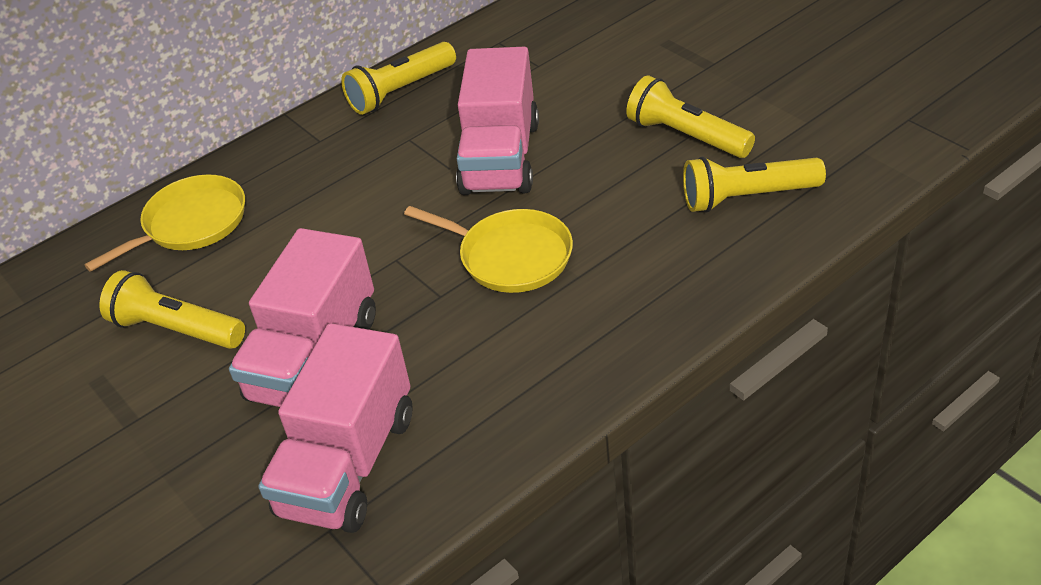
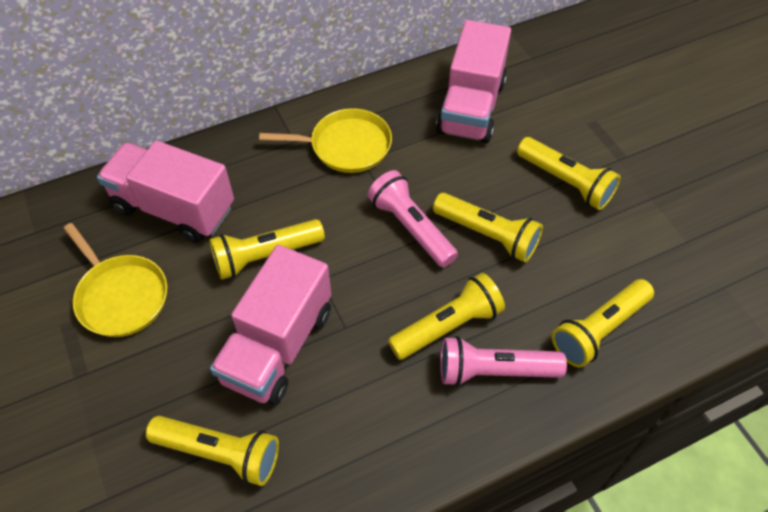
pink flashlight: 0 -> 2
yellow flashlight: 4 -> 6

